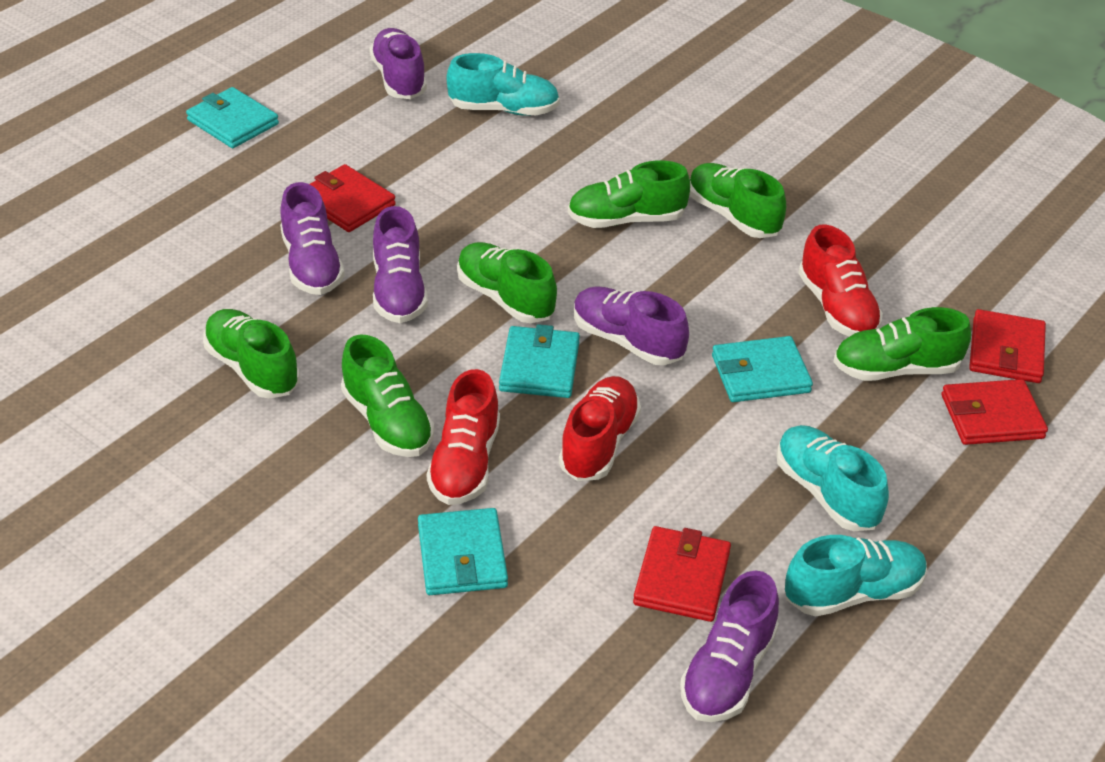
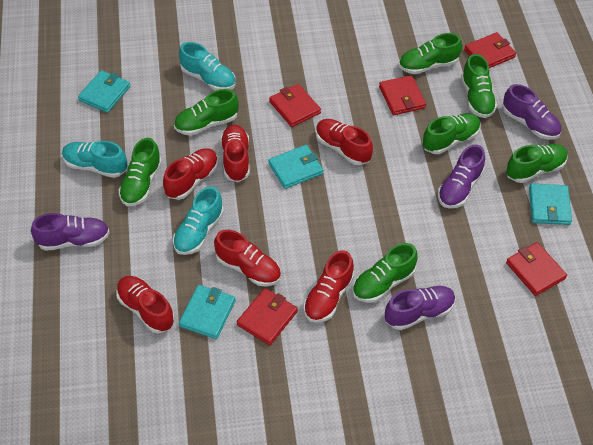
green shoe: 6 -> 7
purple shoe: 5 -> 4
red shoe: 3 -> 6
red wallet: 4 -> 5

